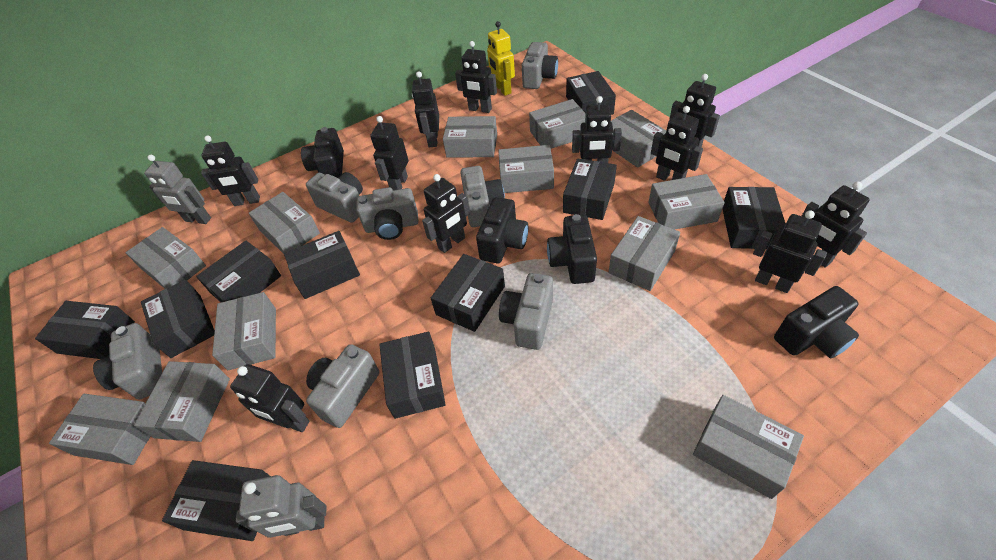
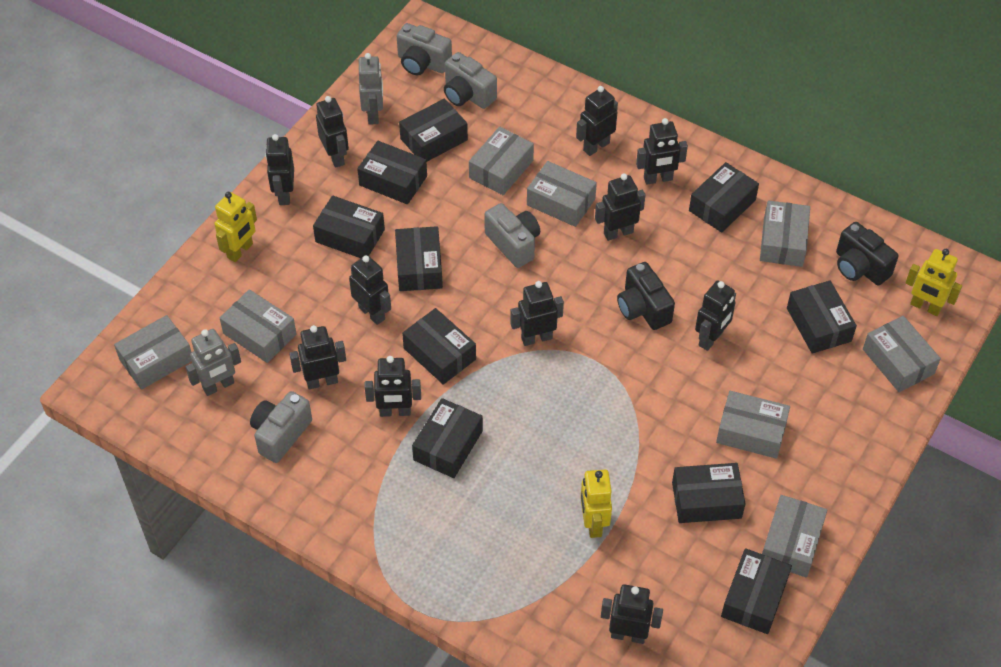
black camera: 4 -> 2
grey box: 12 -> 8
grey camera: 7 -> 4
yellow robot: 1 -> 3

